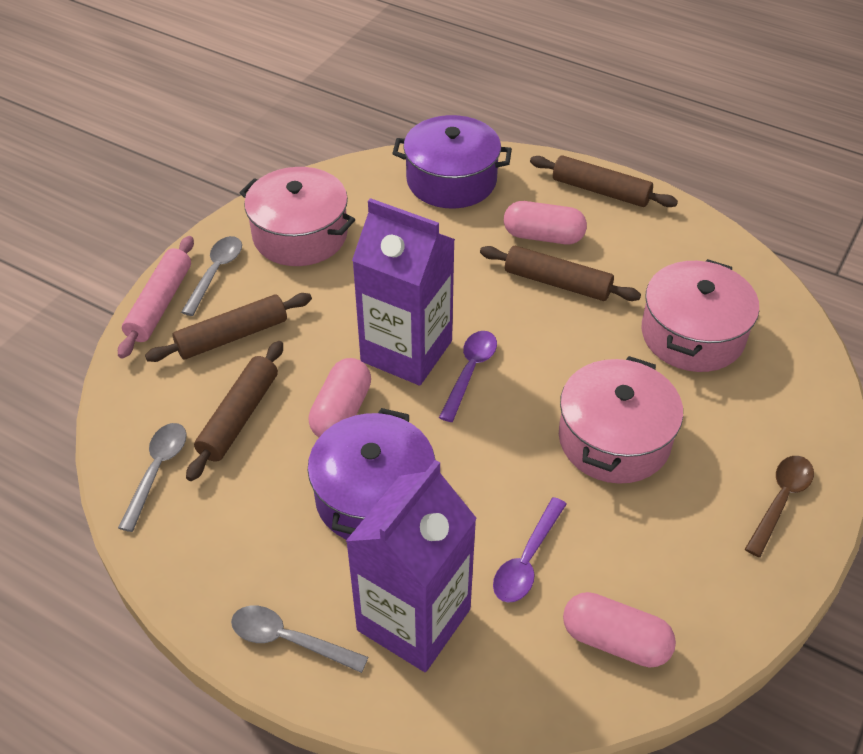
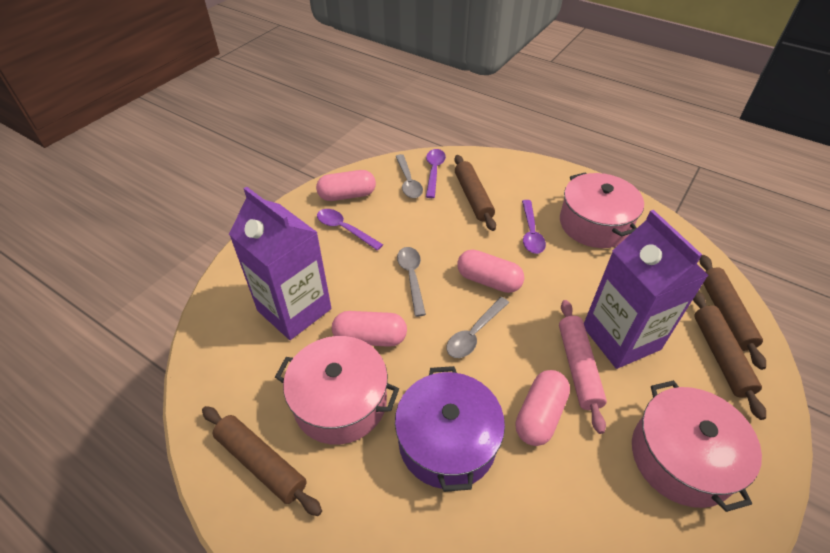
brown spoon: 1 -> 0
pink capsule: 3 -> 4
purple pot: 2 -> 1
purple spoon: 2 -> 3

